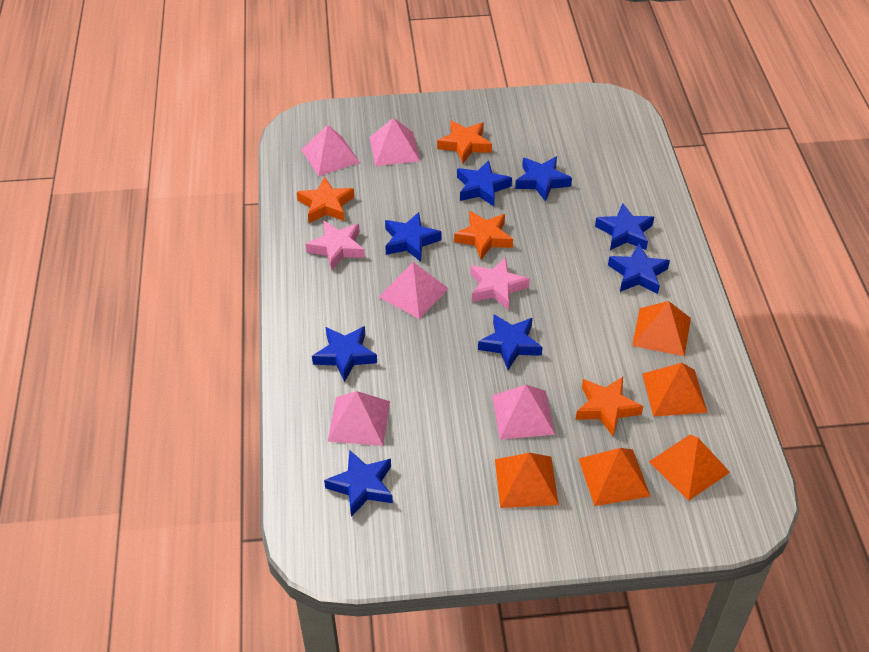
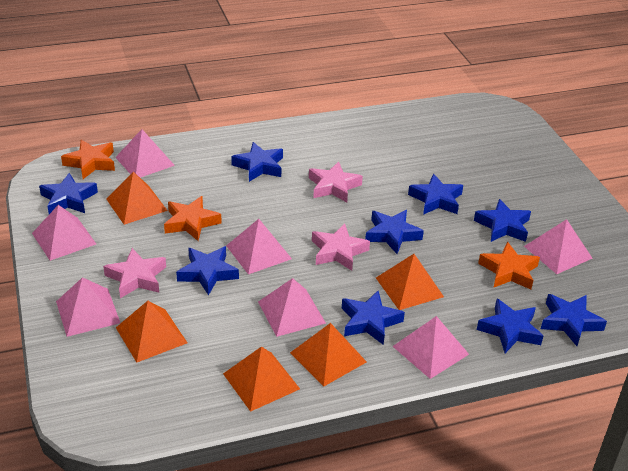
blue star: 8 -> 9
orange star: 4 -> 3
pink pyramid: 5 -> 7
pink star: 2 -> 3

